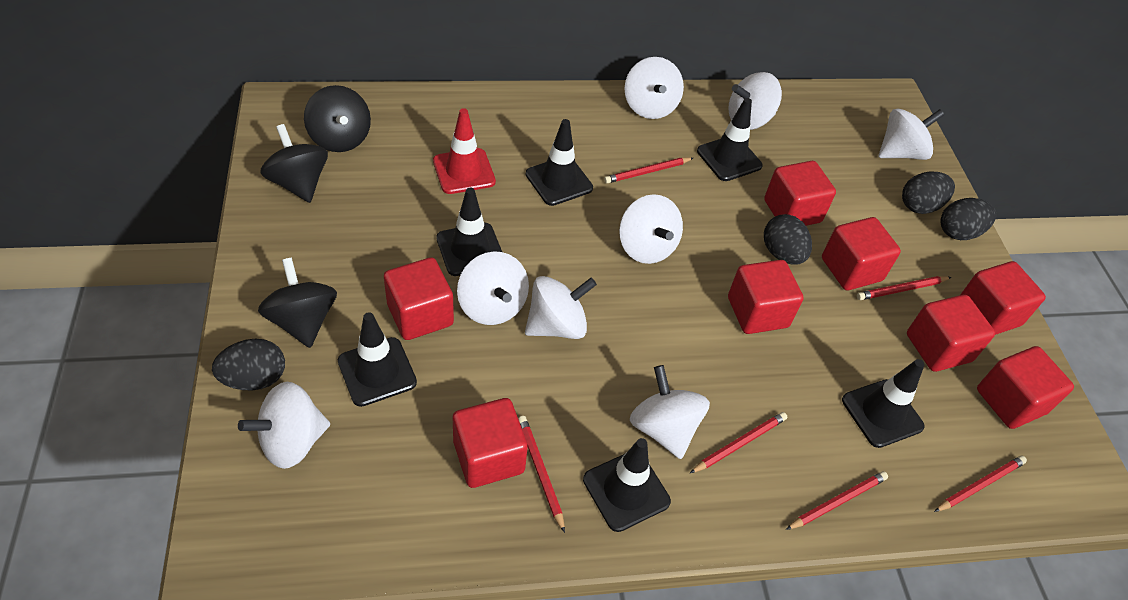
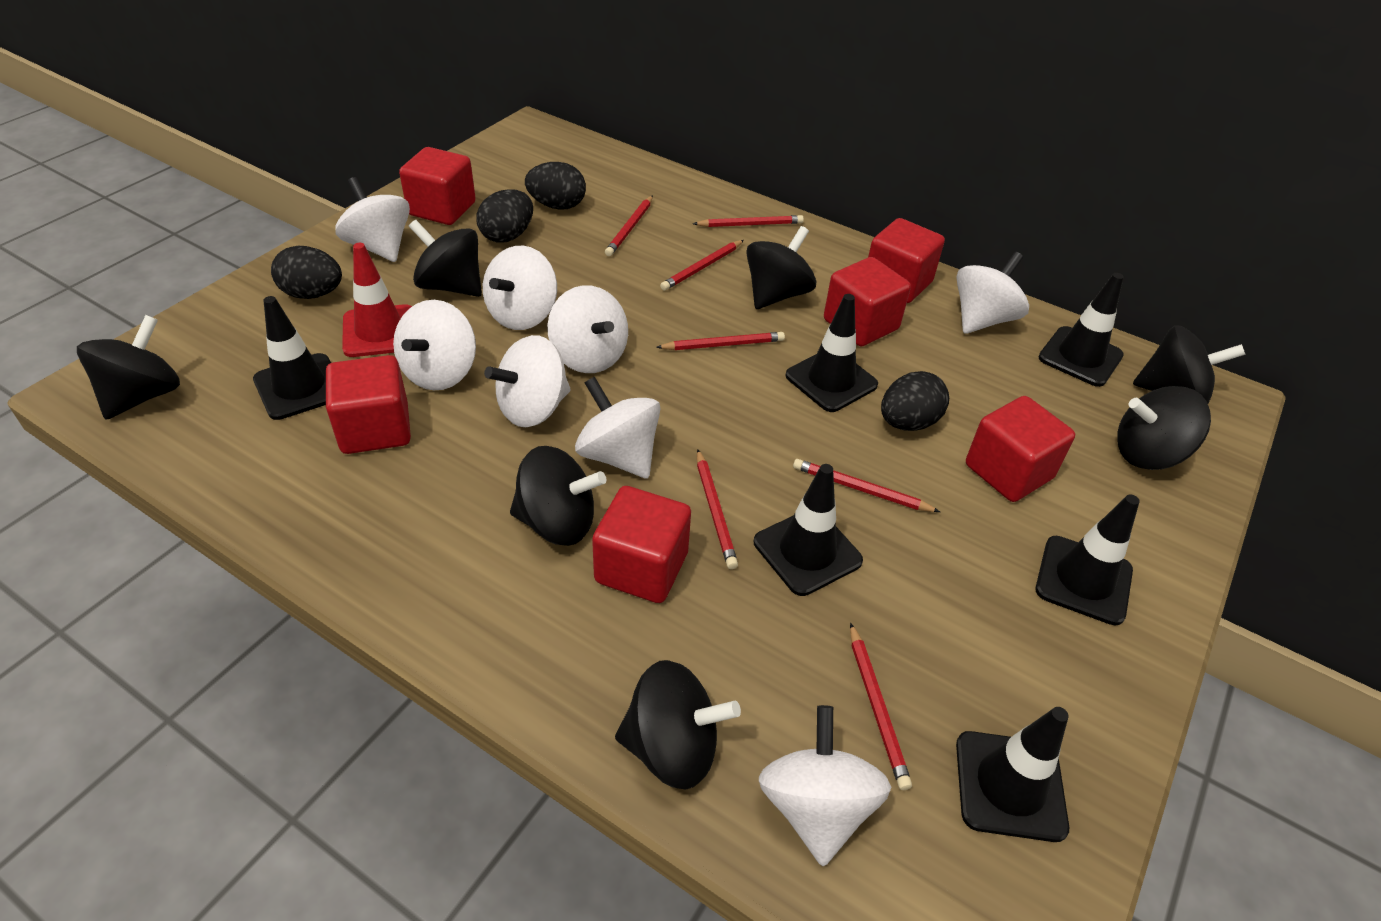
black spinning top: 3 -> 7
red cube: 8 -> 6
red pencil: 6 -> 7

